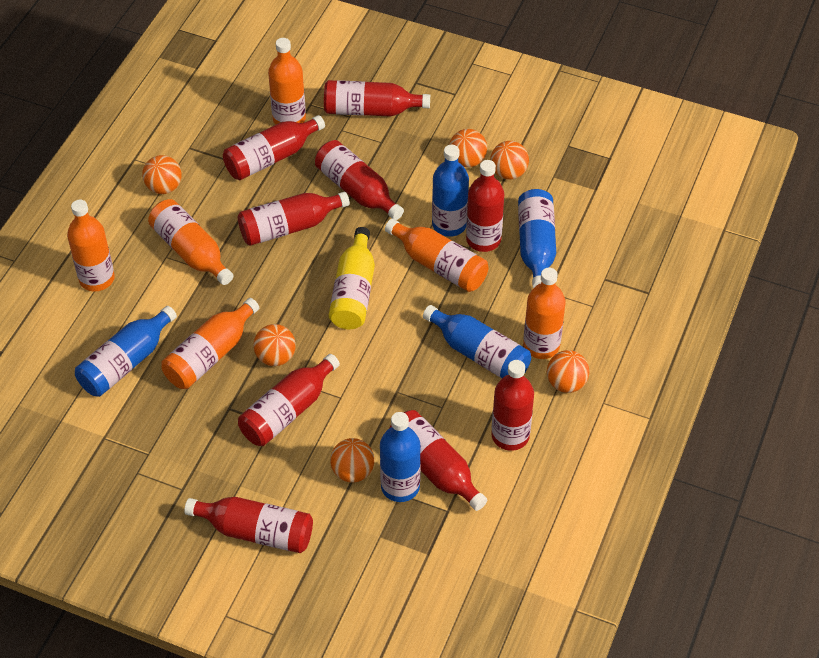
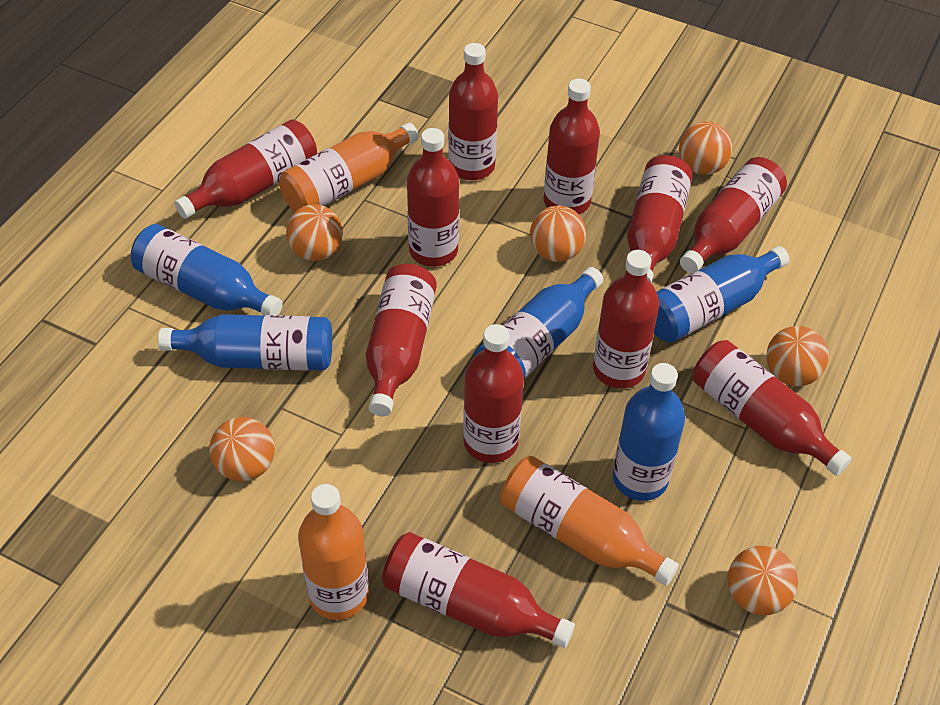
orange bottle: 6 -> 3
red bottle: 9 -> 11
yellow bottle: 1 -> 0

